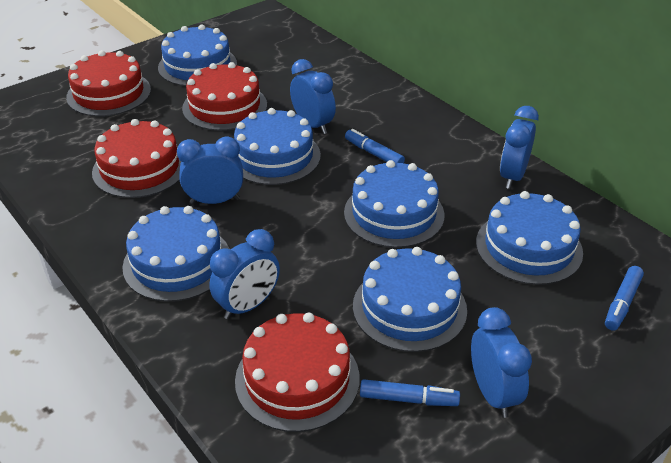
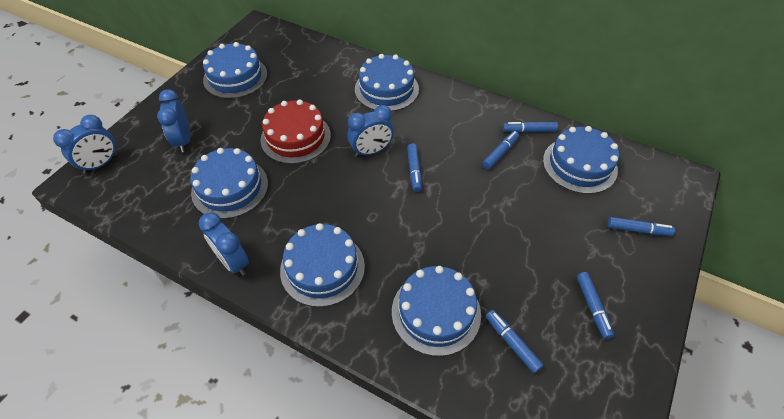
blue clock: 5 -> 4
blue marker: 3 -> 6
red cake: 4 -> 1

